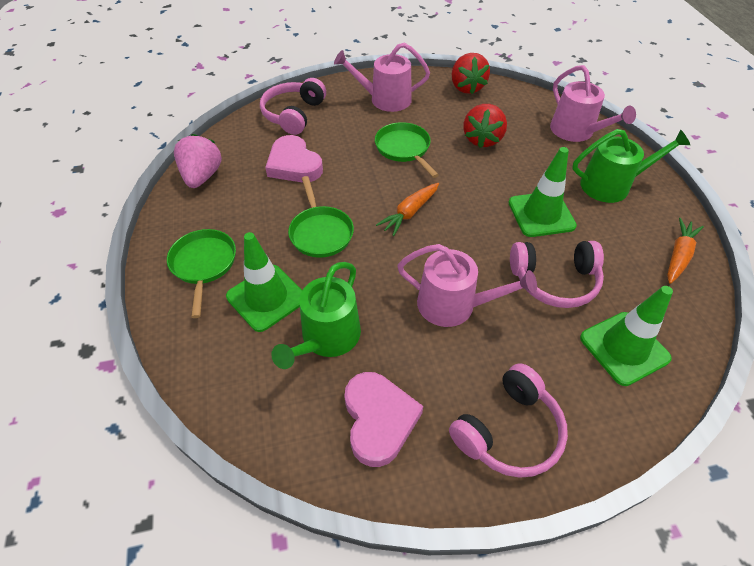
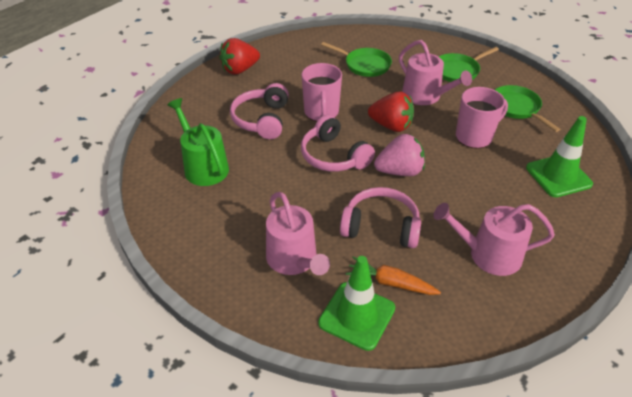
green traffic cone: 3 -> 2
green watering can: 2 -> 1
orange carrot: 2 -> 1
pink heart: 2 -> 0
pink mug: 0 -> 2

